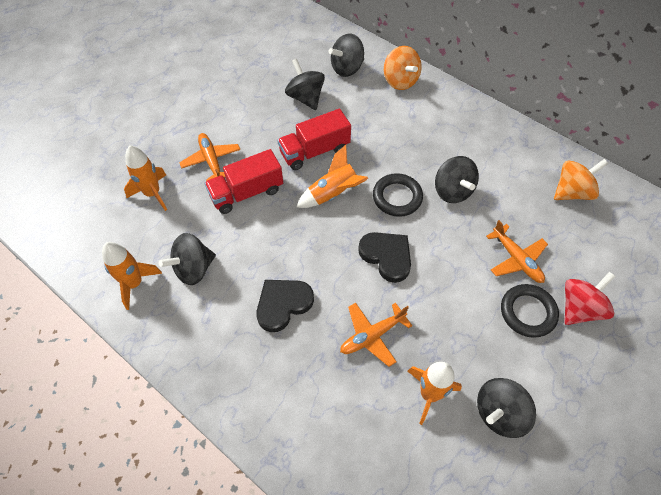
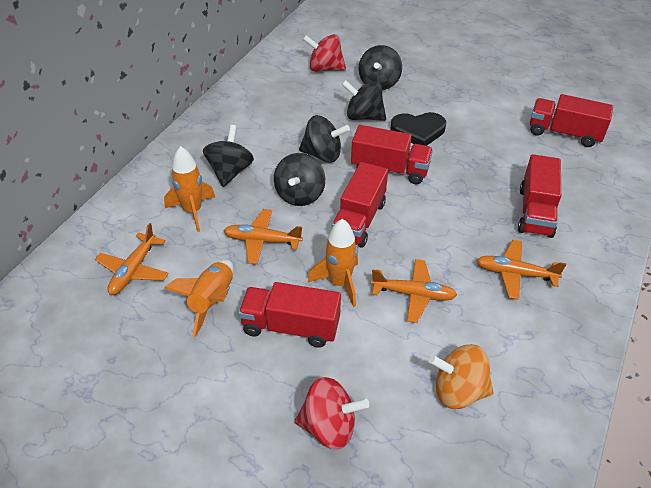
black heart: 2 -> 1
black ring: 2 -> 0
orange plane: 3 -> 4
orange rocket: 4 -> 3
orange spinning top: 2 -> 1
red spinning top: 1 -> 2
red truck: 2 -> 5

